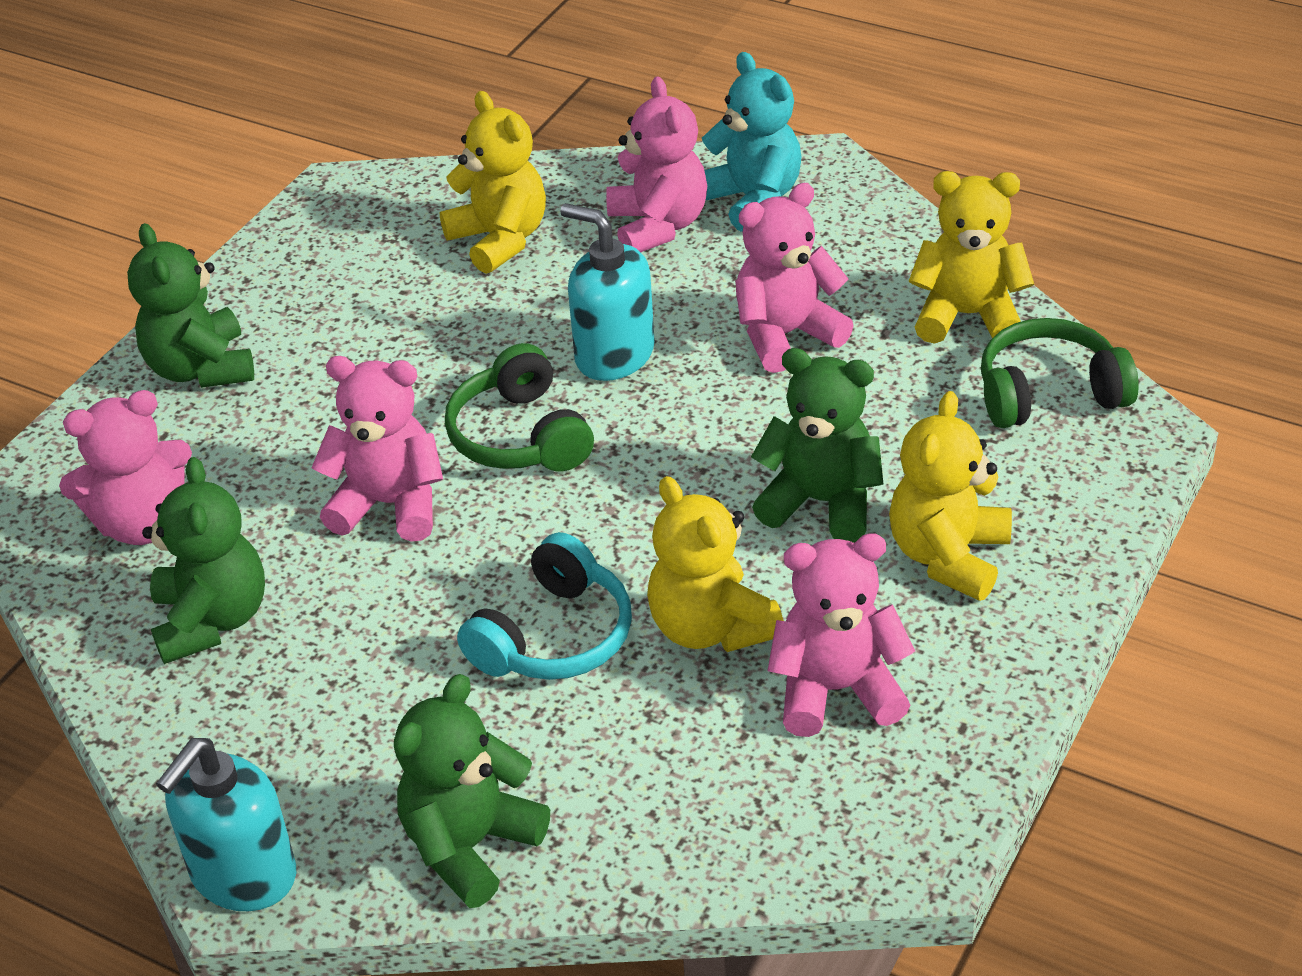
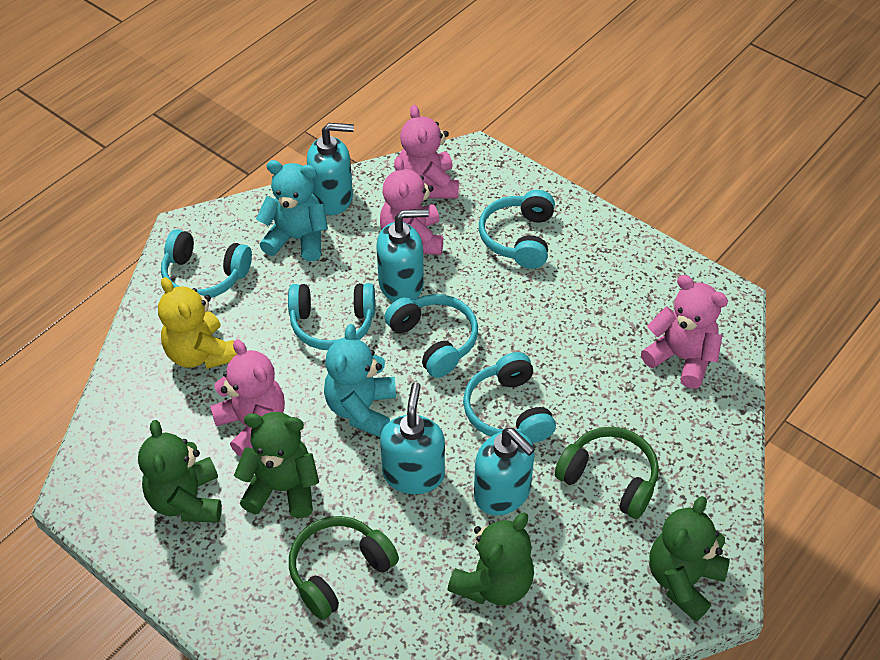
pink teddy bear: 5 -> 4
turquoise headphones: 1 -> 5
turquoise soap dispenser: 2 -> 4
turquoise teddy bear: 1 -> 2
yellow teddy bear: 4 -> 1

